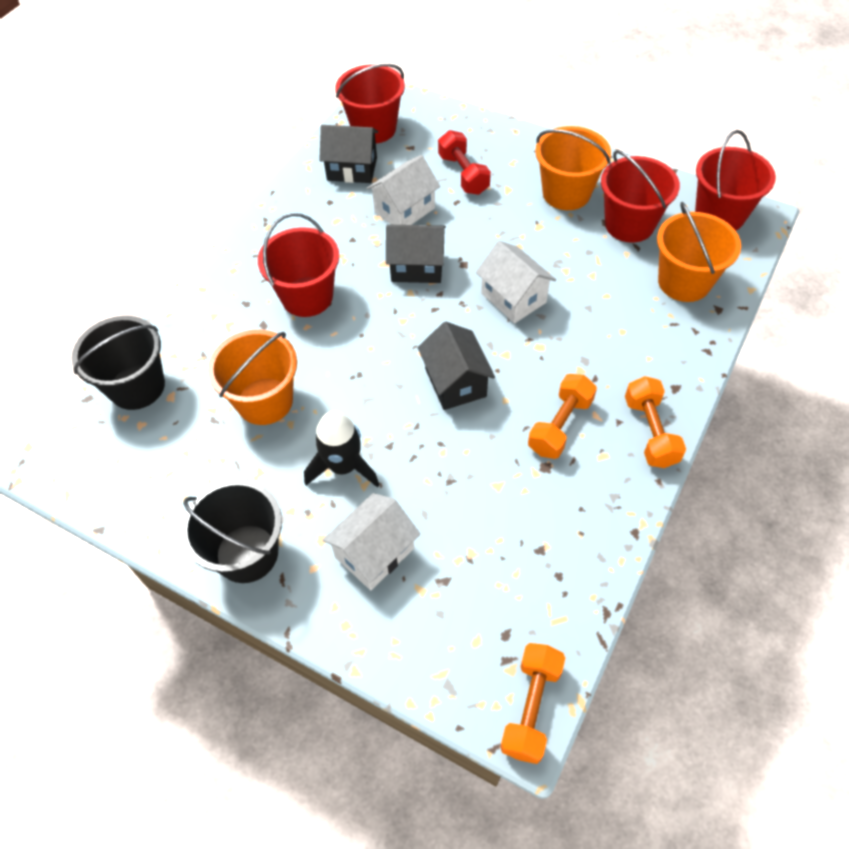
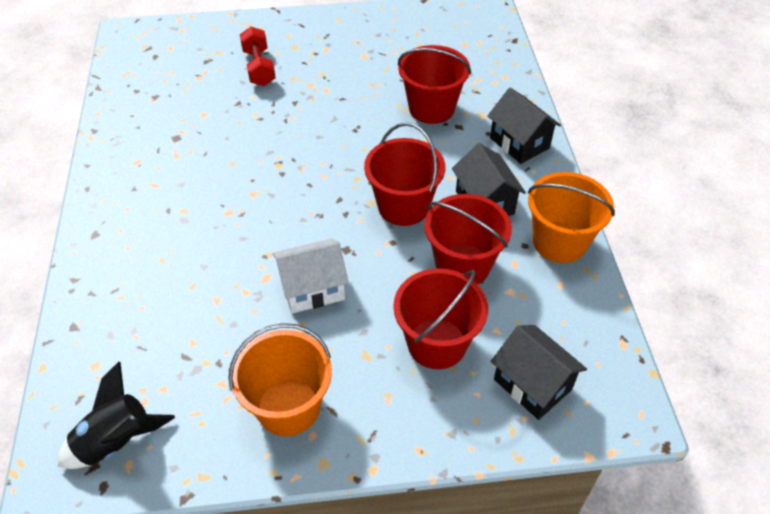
black bucket: 2 -> 0
orange bucket: 3 -> 2
orange dumbbell: 3 -> 0
white house: 3 -> 1

